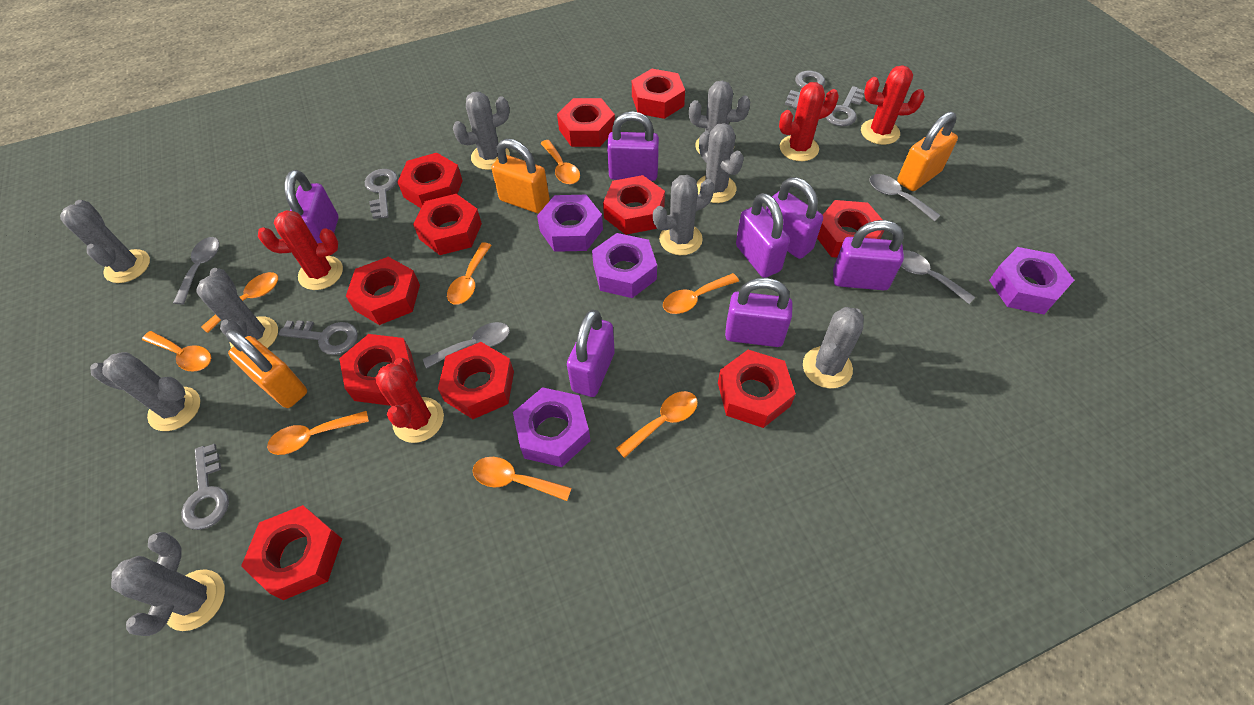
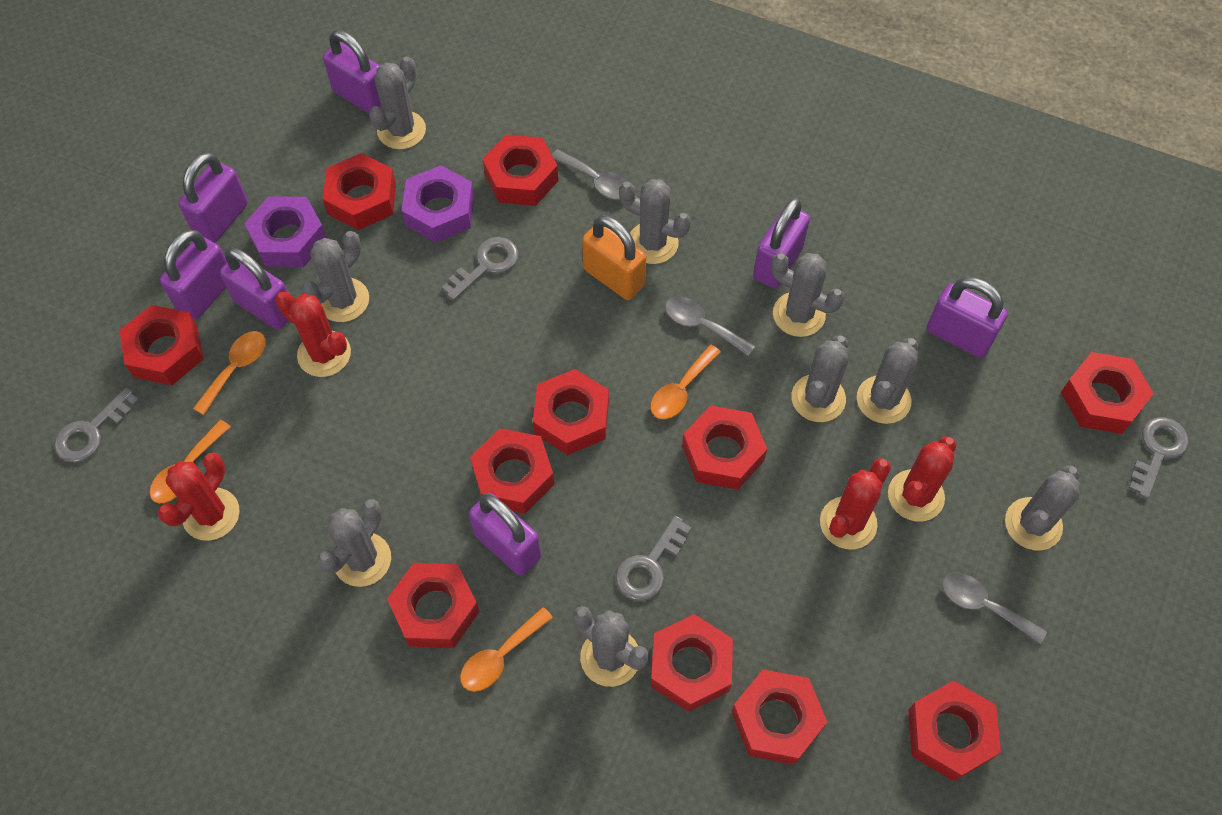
grey key: 5 -> 4
grey spoon: 4 -> 3
orange padlock: 3 -> 1
orange spoon: 8 -> 4
purple nut: 4 -> 2

